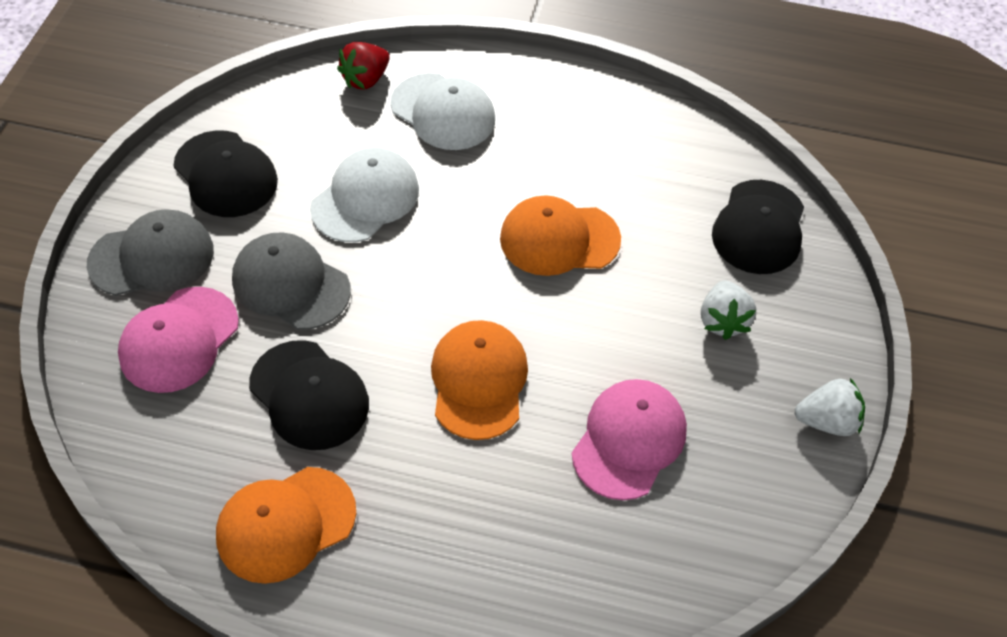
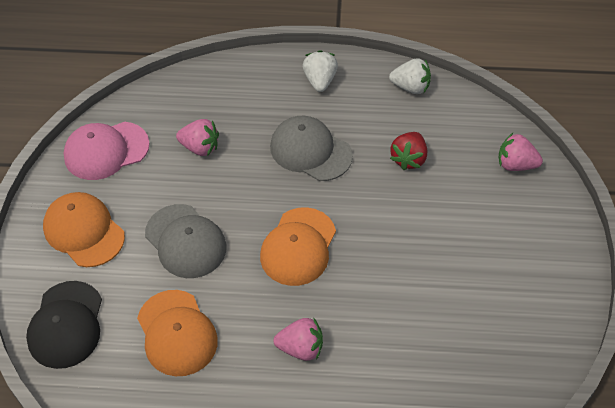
black cap: 3 -> 1
pink cap: 2 -> 1
pink strawberry: 0 -> 3
white cap: 2 -> 0

